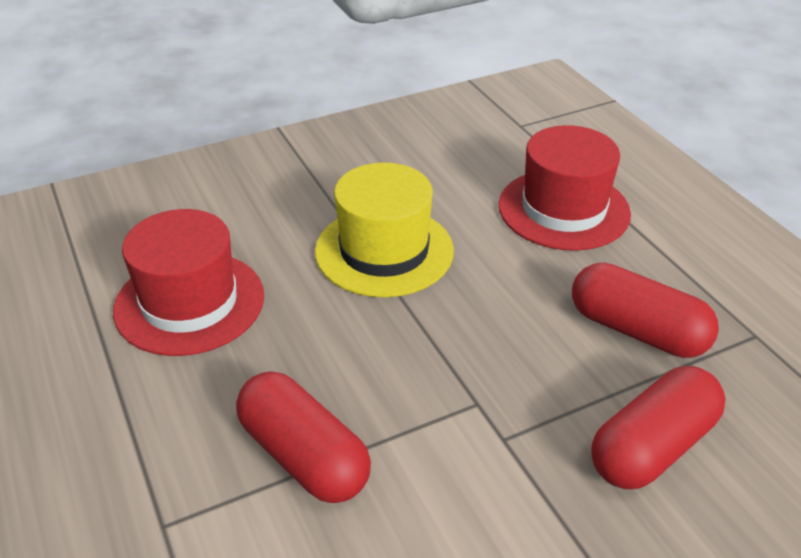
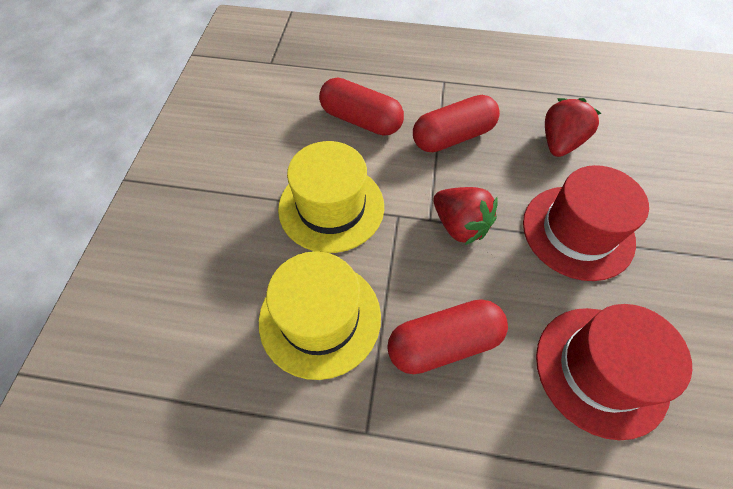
red strawberry: 0 -> 2
yellow hat: 1 -> 2

